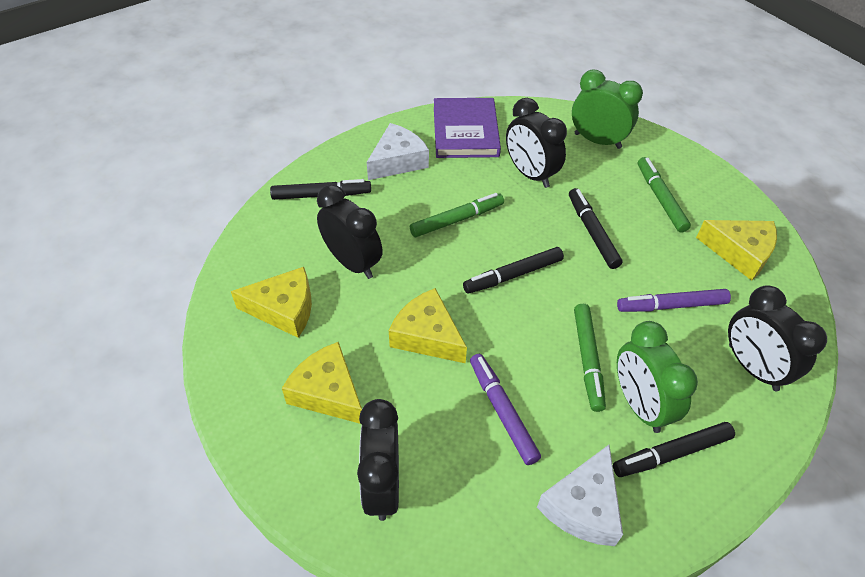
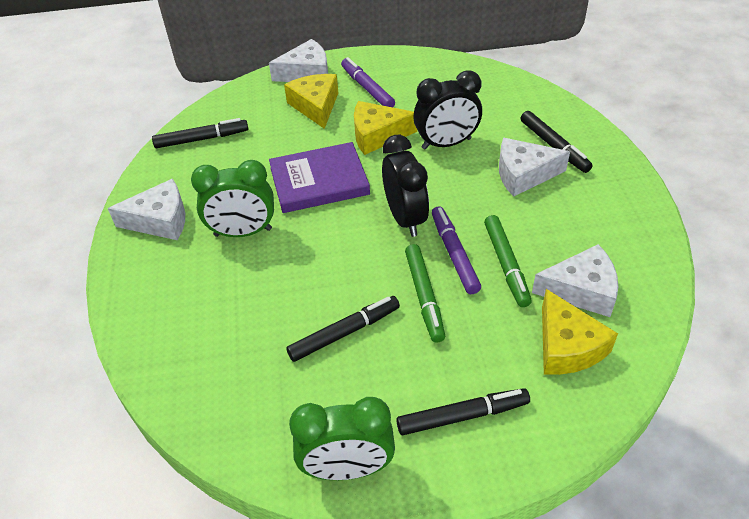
black clock: 4 -> 2
green marker: 3 -> 2
white cheese: 2 -> 4
yellow cheese: 4 -> 3

